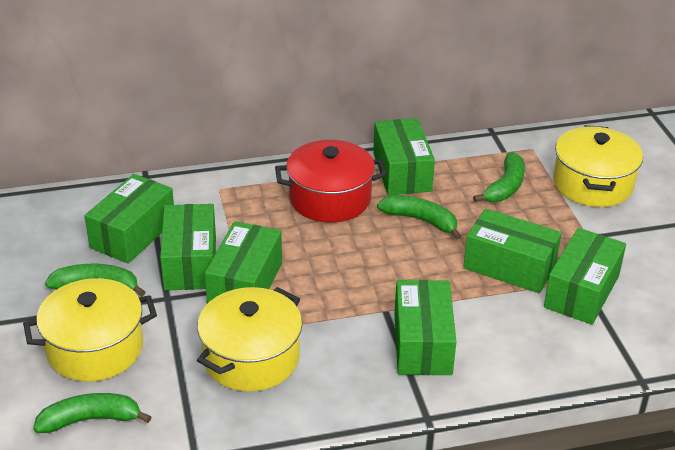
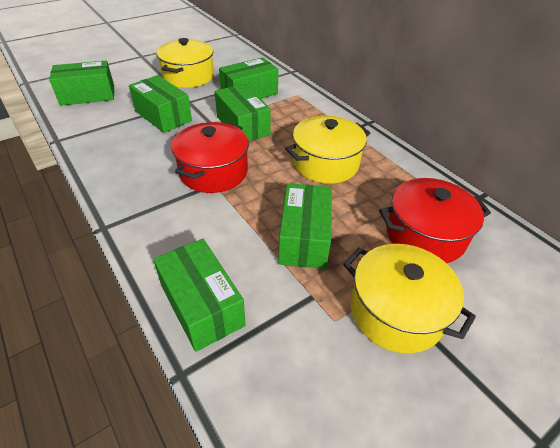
green banana: 4 -> 0
green box: 7 -> 6
red pot: 1 -> 2

